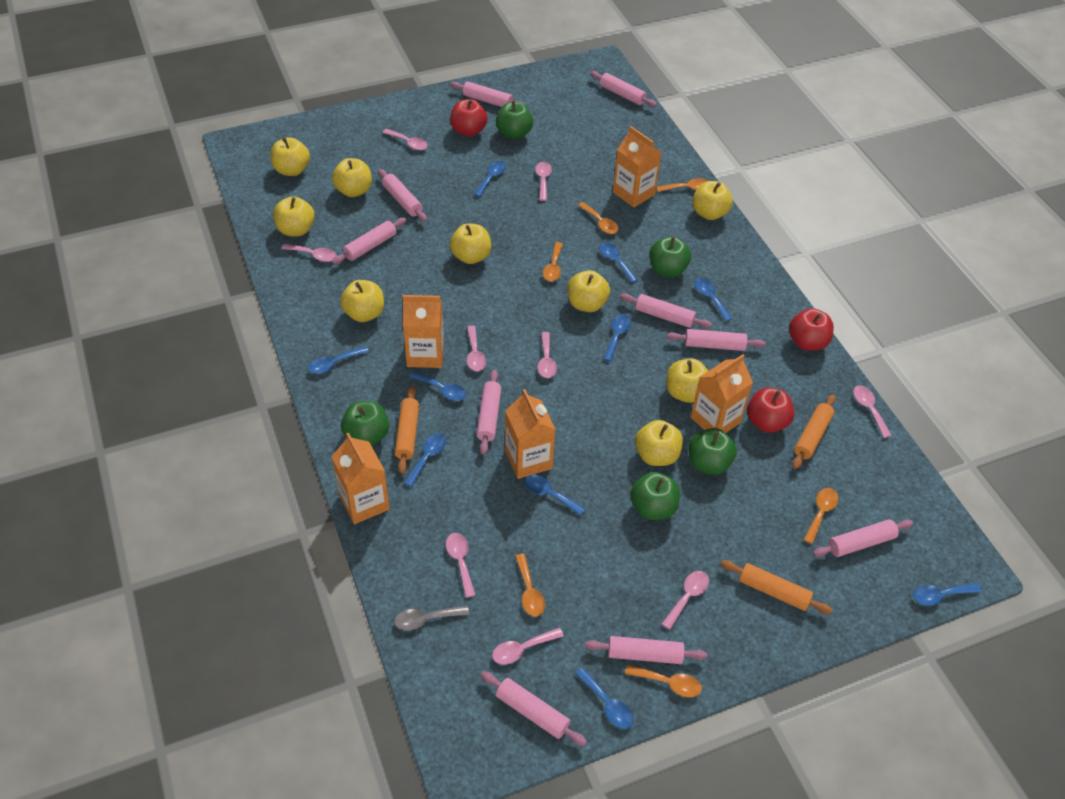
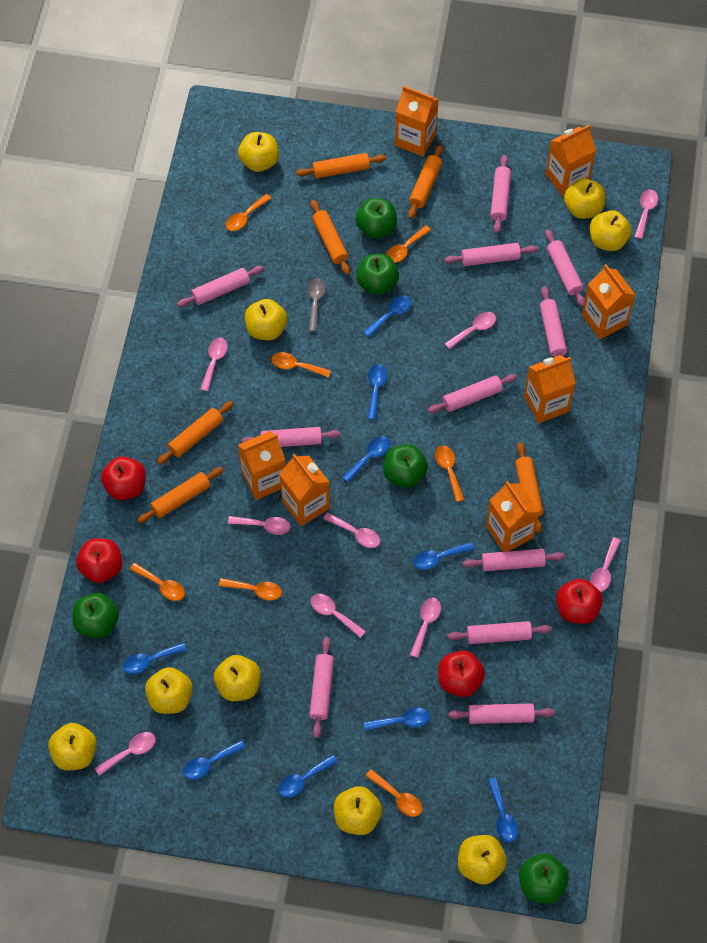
blue spoon: 10 -> 9
orange carton: 5 -> 7
orange rolling pin: 3 -> 6
orange spoon: 6 -> 7
pink rolling pin: 10 -> 11
red apple: 3 -> 4

